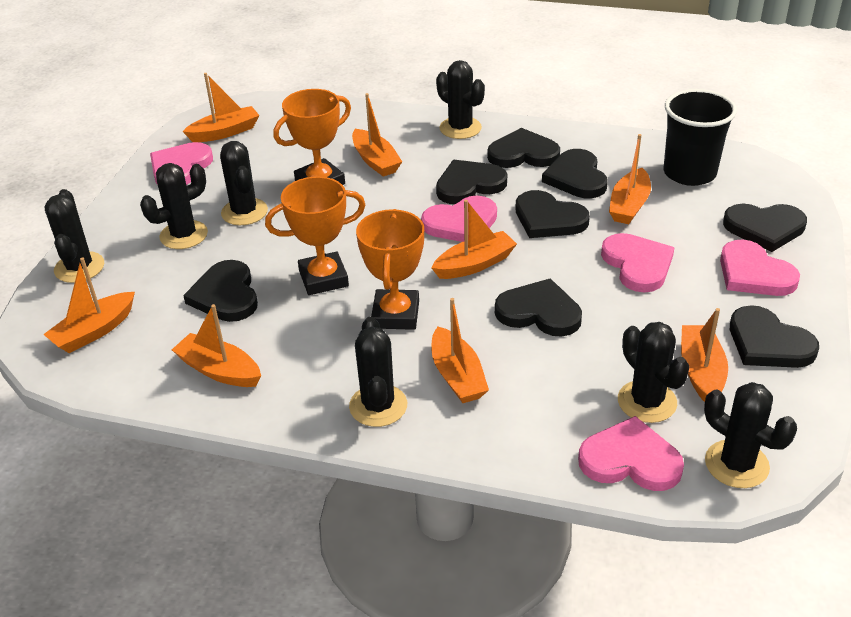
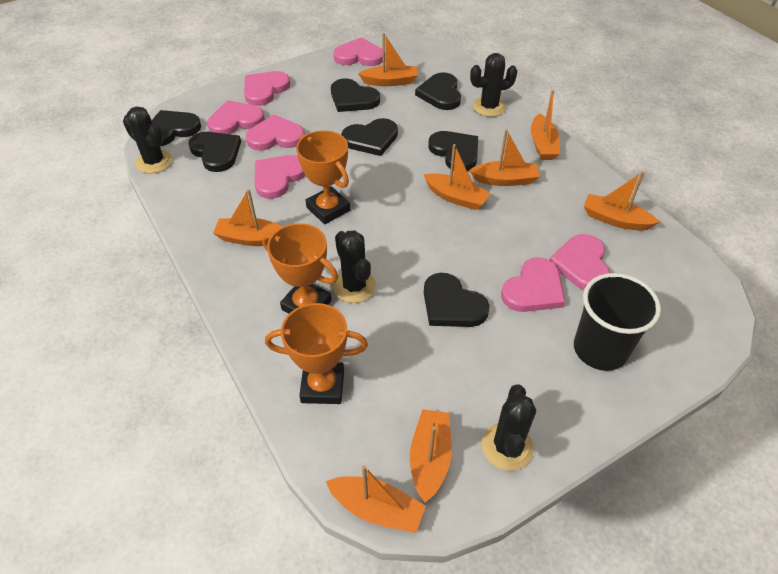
black cactus: 7 -> 4
black heart: 8 -> 7
pink heart: 5 -> 7

